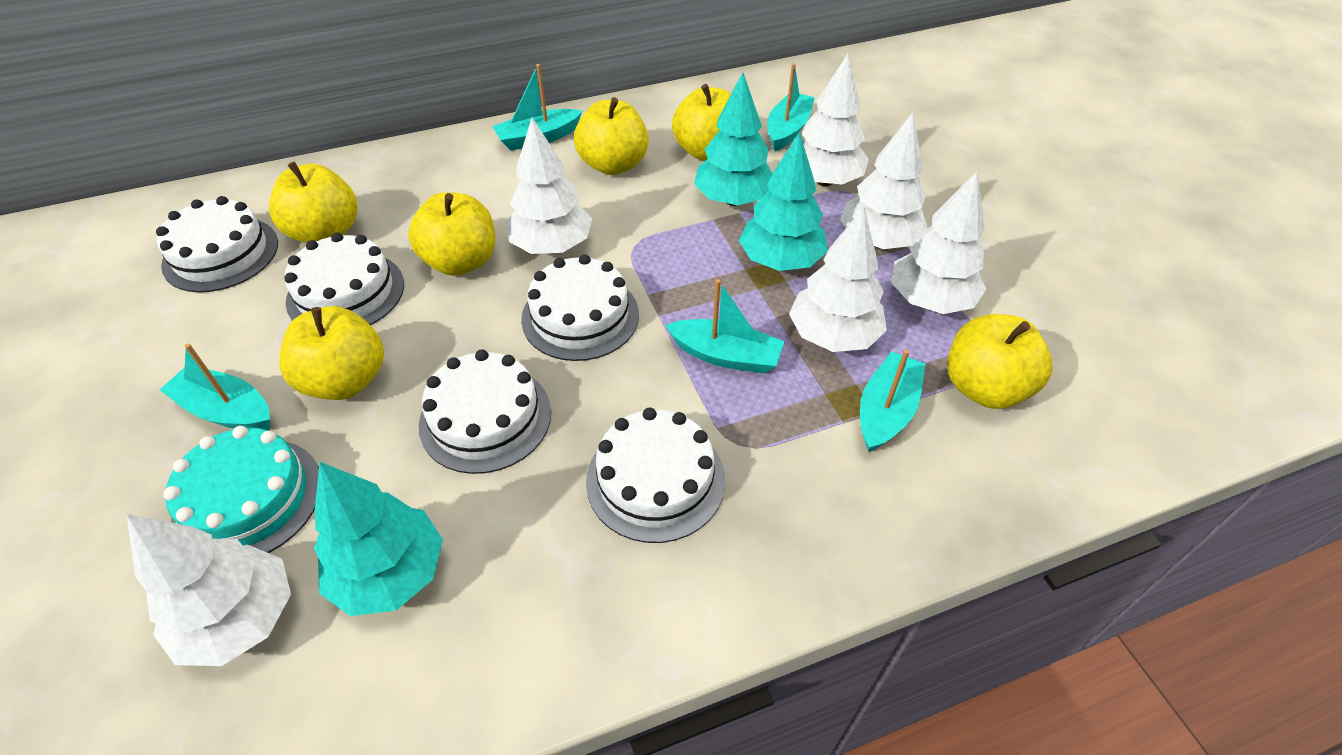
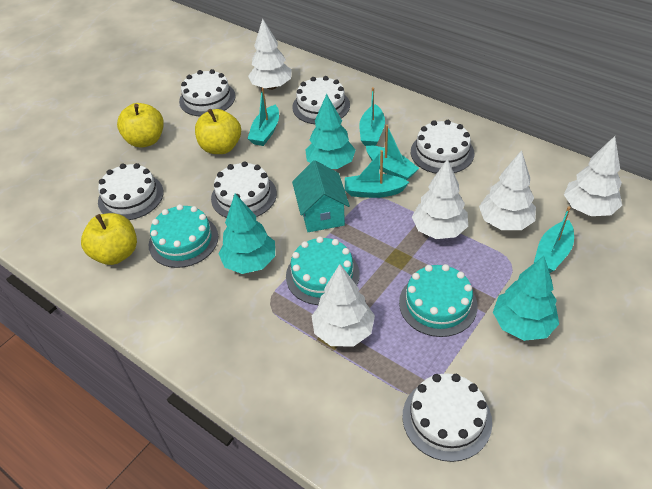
turquoise cake: 1 -> 3
turquoise house: 0 -> 1
white cake: 5 -> 6
white tree: 6 -> 5
yellow apple: 6 -> 3

